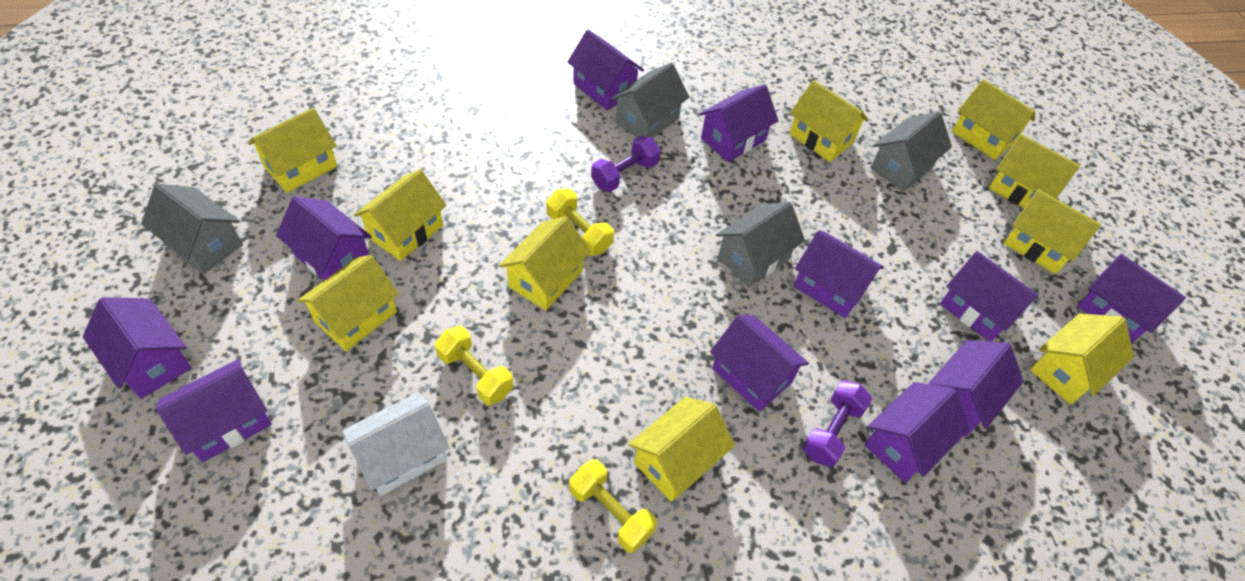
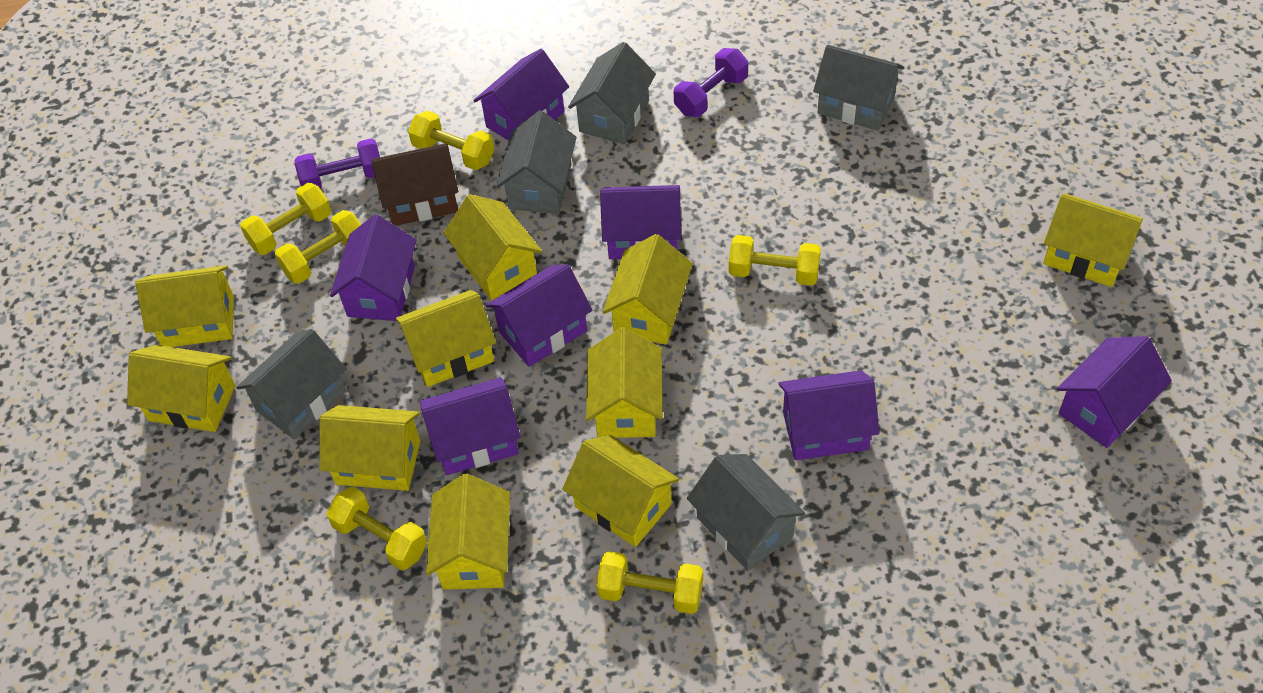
brown house: 0 -> 1
grey house: 4 -> 5
purple house: 11 -> 7
white house: 1 -> 0
yellow dumbbell: 3 -> 6

